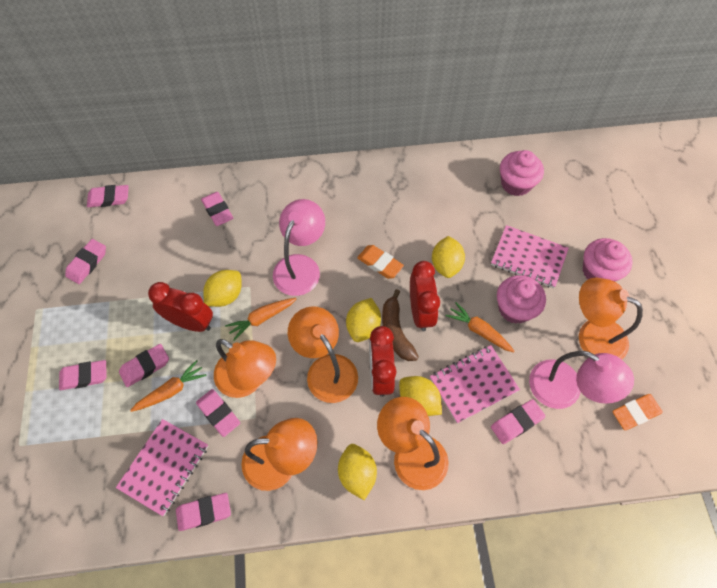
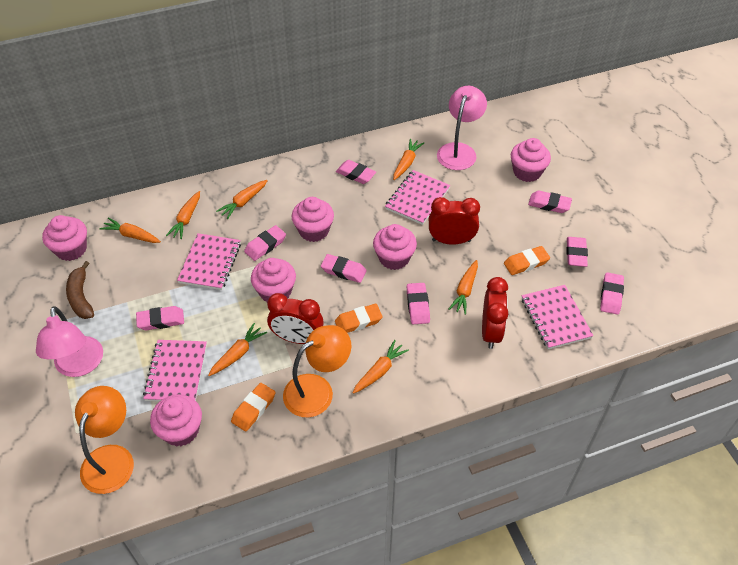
orange carrot: 3 -> 7
orange eraser: 2 -> 3
orange lamp: 5 -> 2
pink cupcake: 3 -> 6
pink notebook: 3 -> 4
yellow lemon: 5 -> 0

